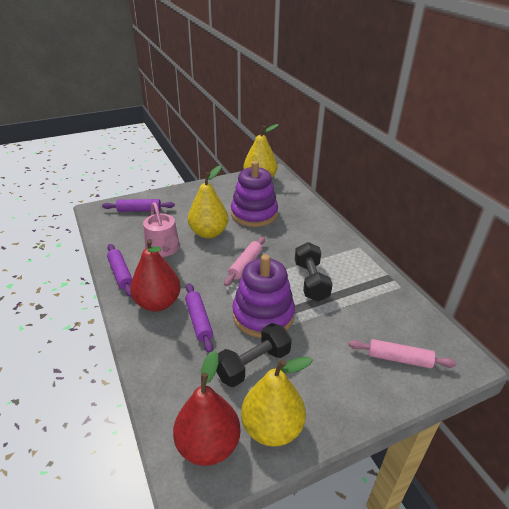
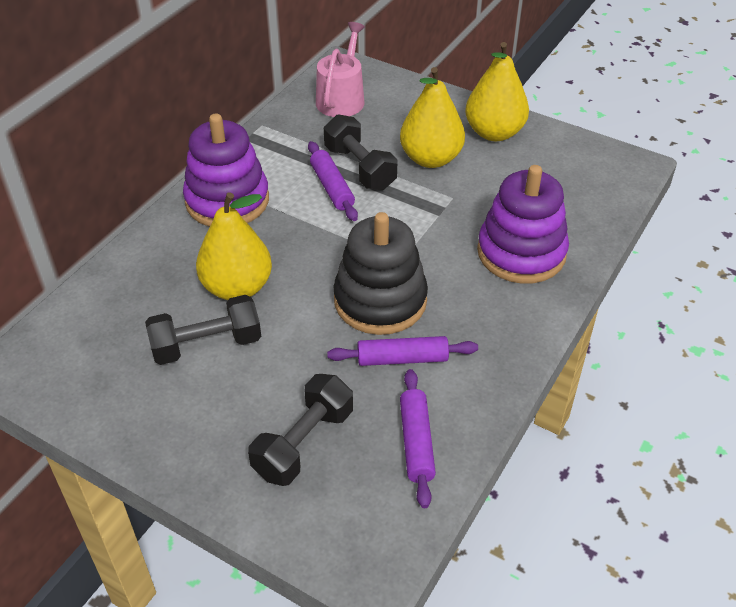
black dumbbell: 2 -> 3
black stacking toy: 0 -> 1
pink rolling pin: 2 -> 0
red pear: 2 -> 0

